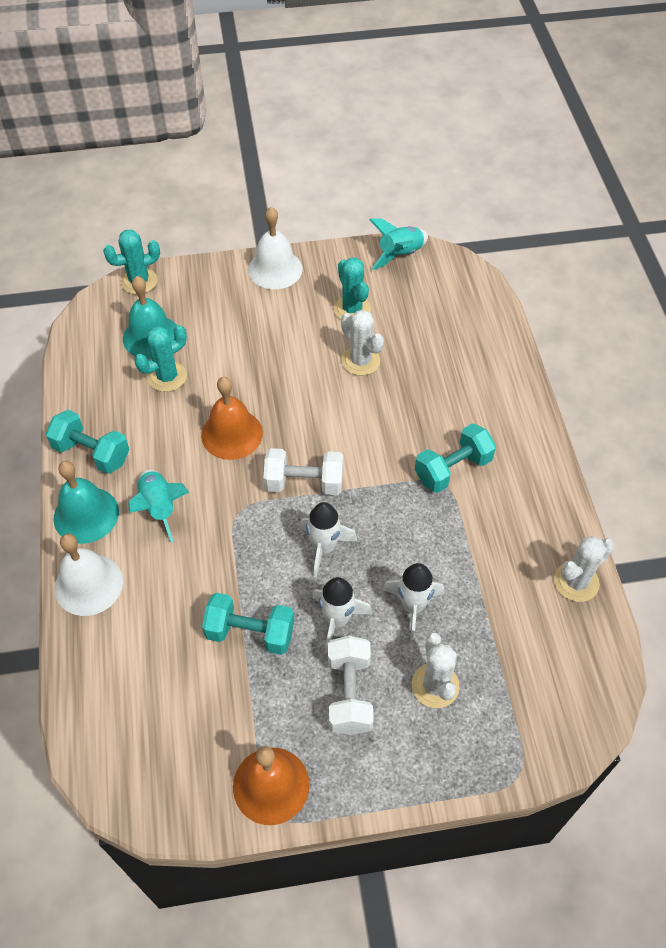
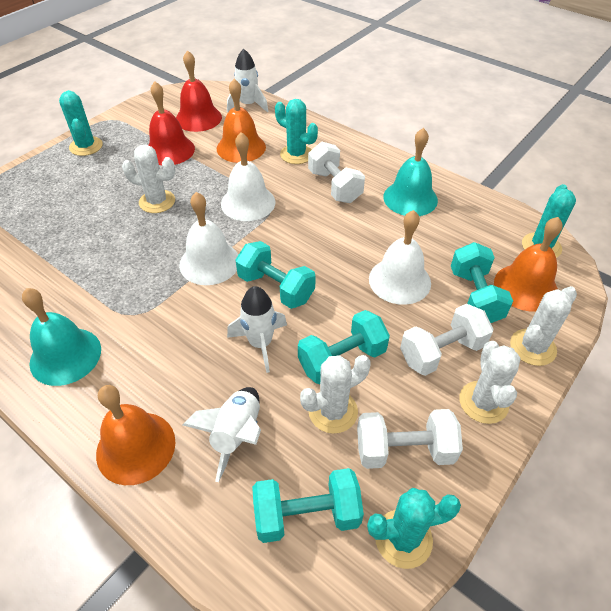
orange bell: 2 -> 3
red bell: 0 -> 2
turquoise cactus: 3 -> 4
turquoise dumbbell: 3 -> 4
turquoise rocket: 2 -> 0
white bell: 2 -> 3
white cactus: 3 -> 4
white dumbbell: 2 -> 3

